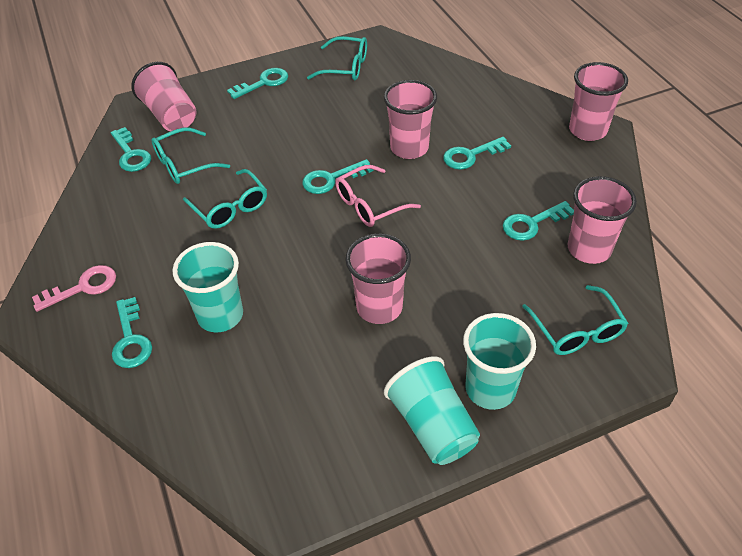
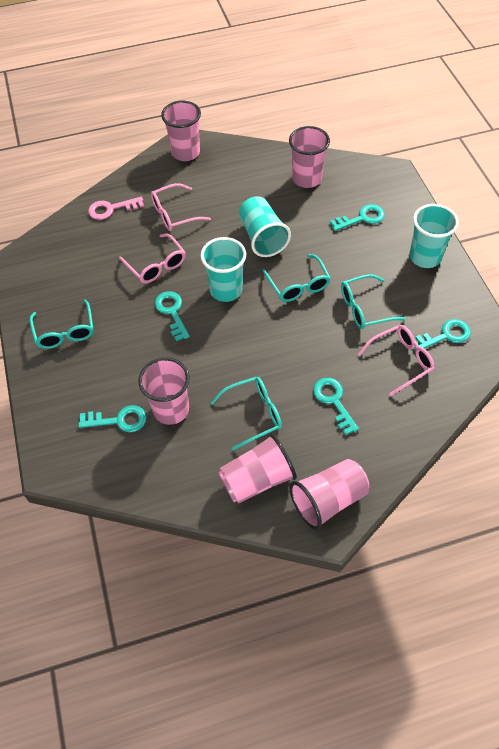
pink glasses: 1 -> 3
turquoise key: 6 -> 5

